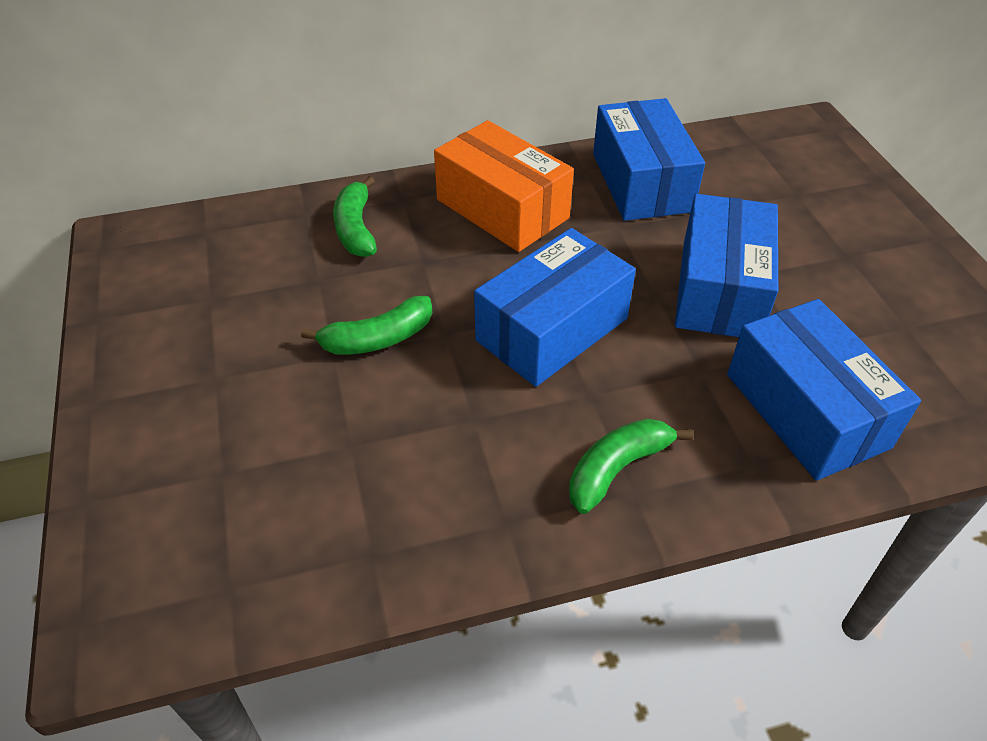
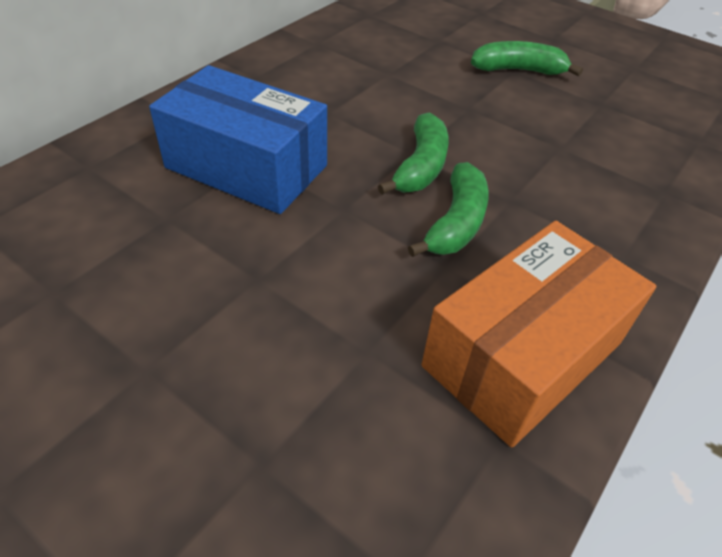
blue box: 4 -> 1

